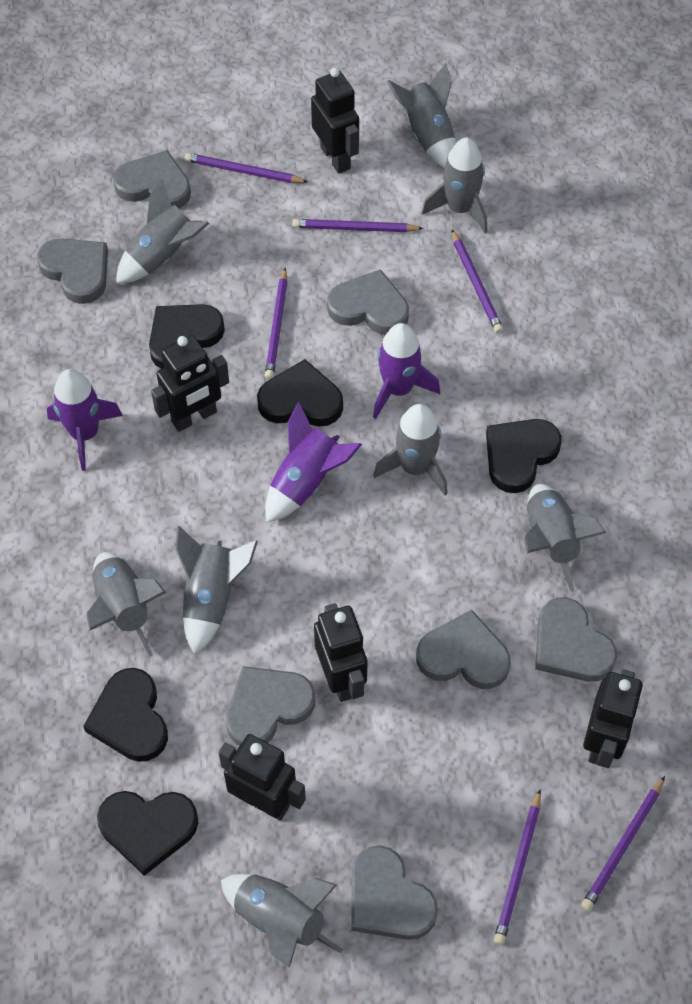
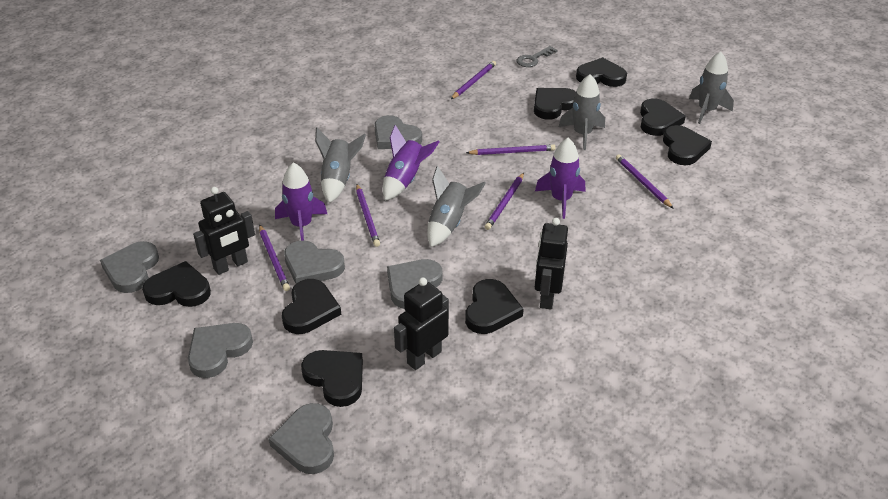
black heart: 5 -> 8
black robot: 5 -> 3
grey heart: 7 -> 6
grey key: 0 -> 1
grey rocket: 8 -> 4

